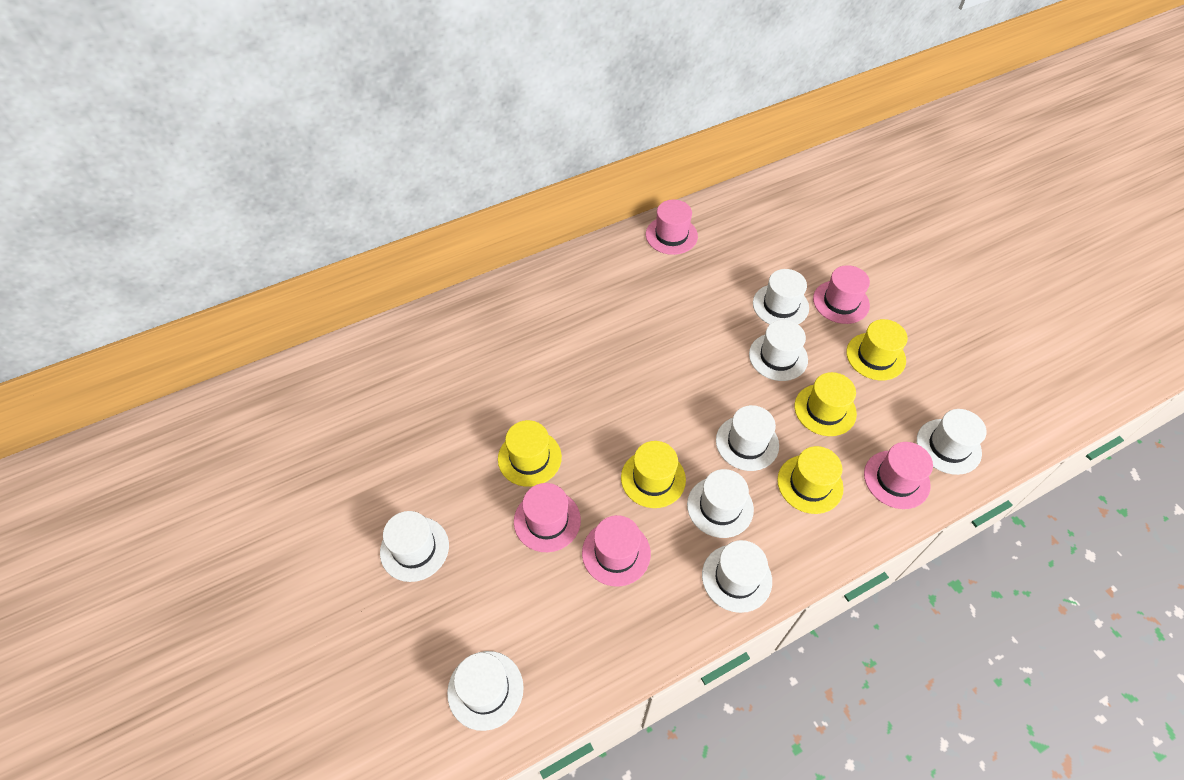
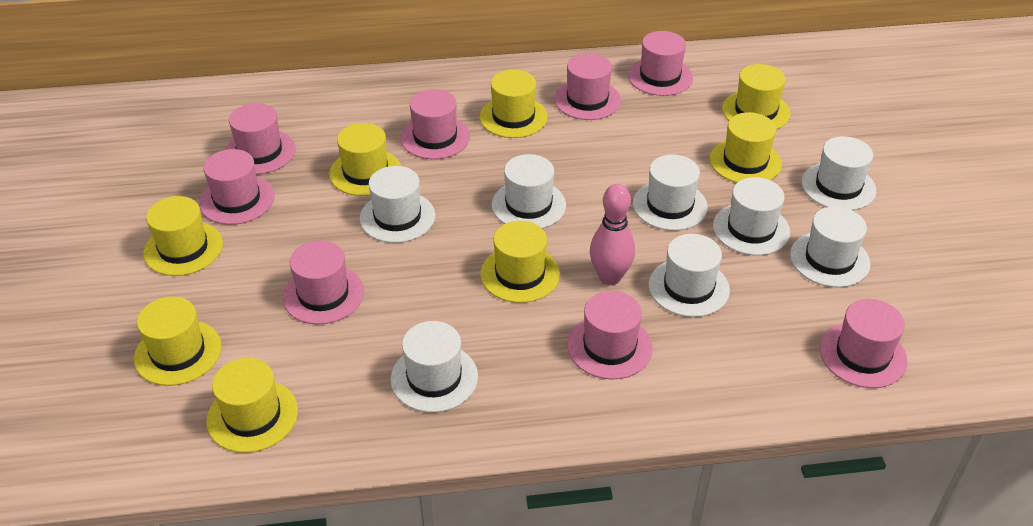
pink bowling pin: 0 -> 1
pink hat: 5 -> 8
yellow hat: 5 -> 8

